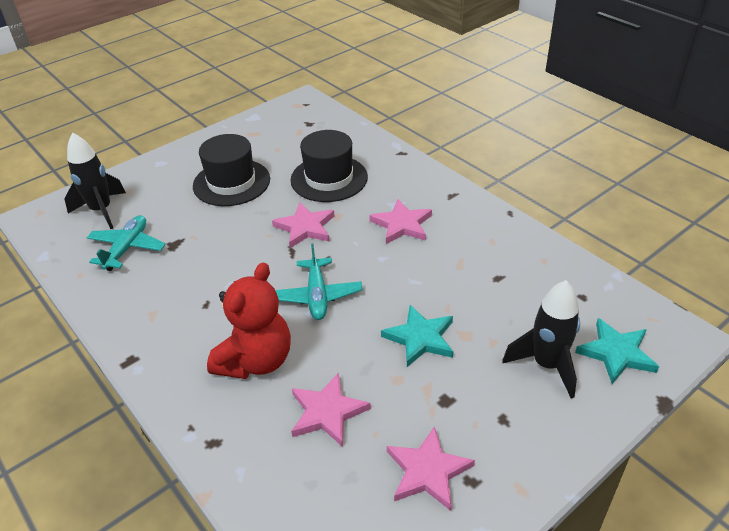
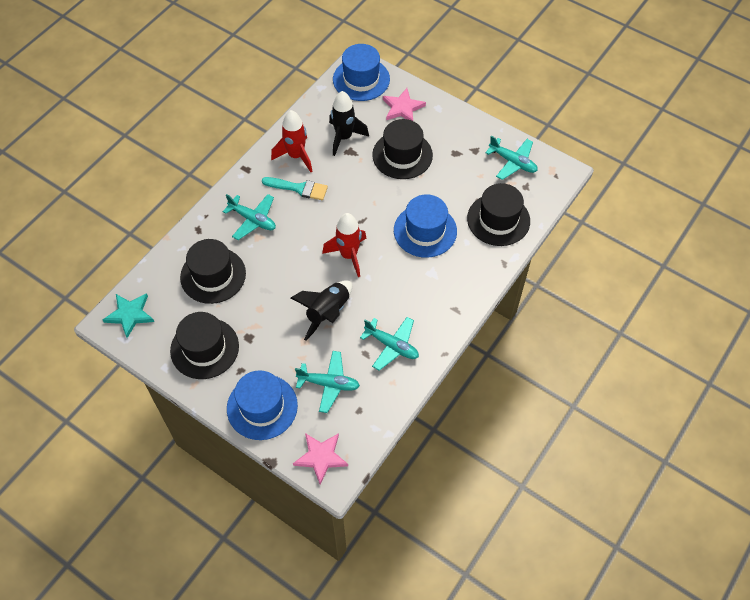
black hat: 2 -> 4
blue hat: 0 -> 3
pink star: 4 -> 2
red rocket: 0 -> 2
red teddy bear: 1 -> 0
turquoise brush: 0 -> 1
turquoise plane: 2 -> 4
turquoise star: 2 -> 1

